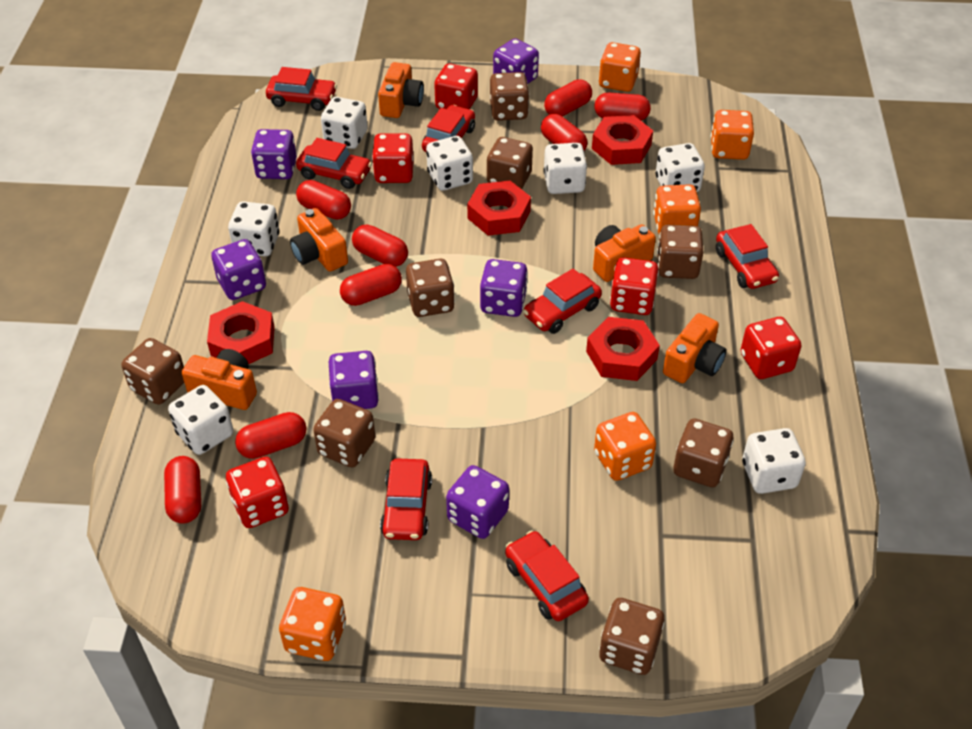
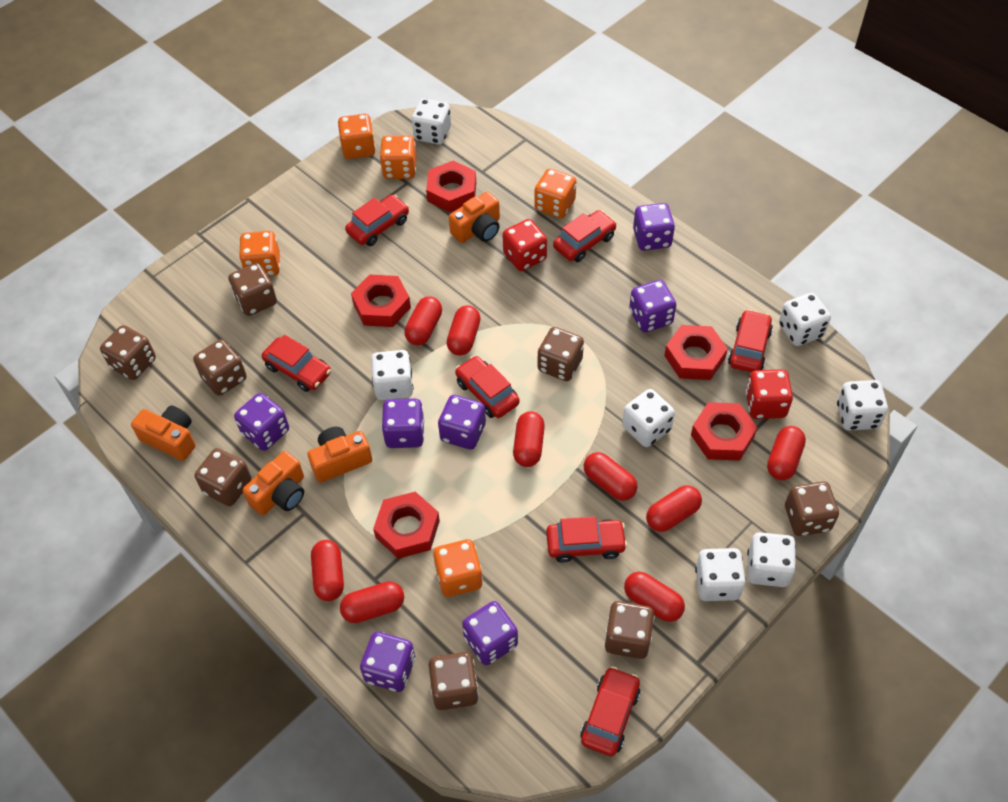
orange camera: 5 -> 4
purple dice: 6 -> 7
red capsule: 8 -> 9
red dice: 5 -> 2
red nut: 4 -> 5

